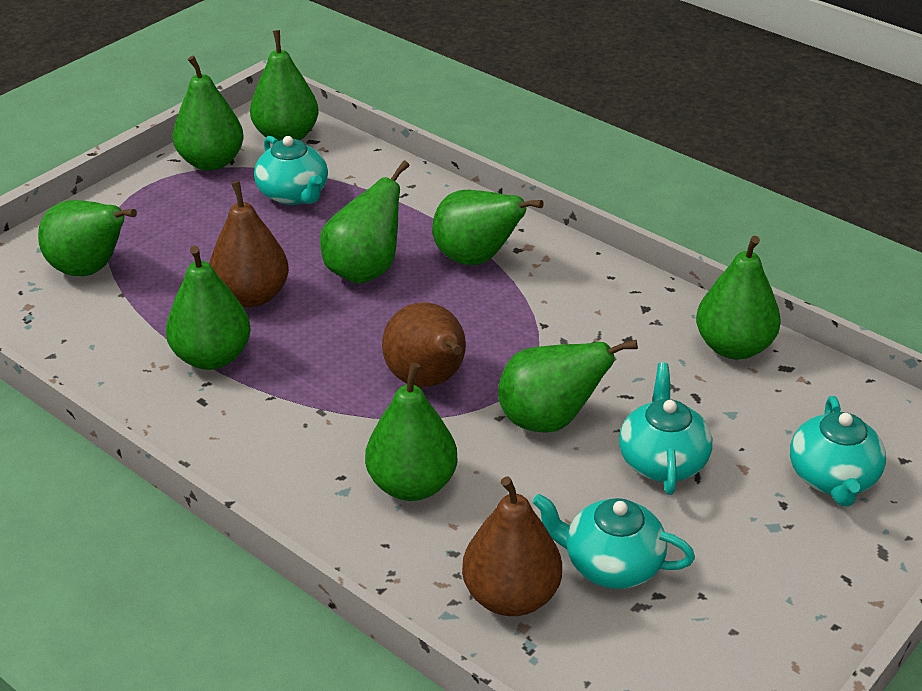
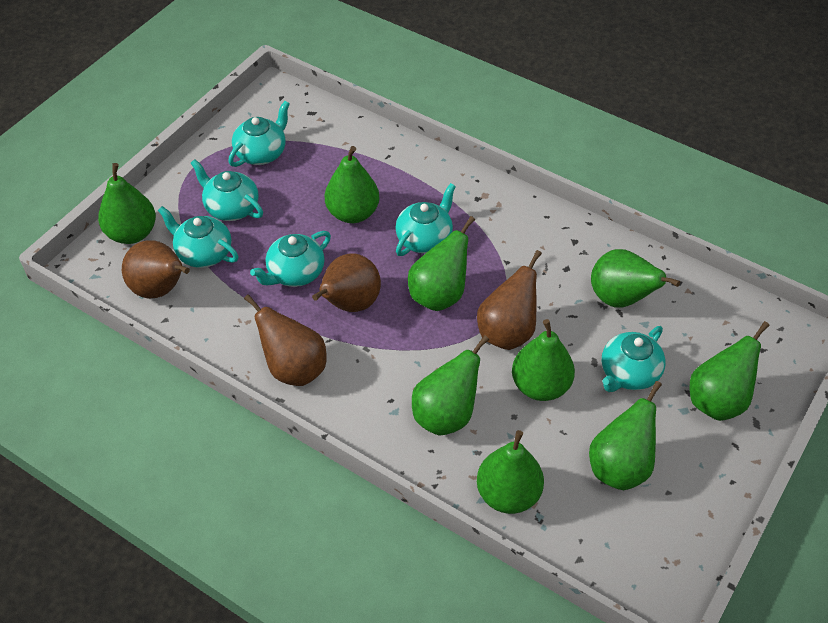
brown pear: 3 -> 4
turquoise teapot: 4 -> 6

